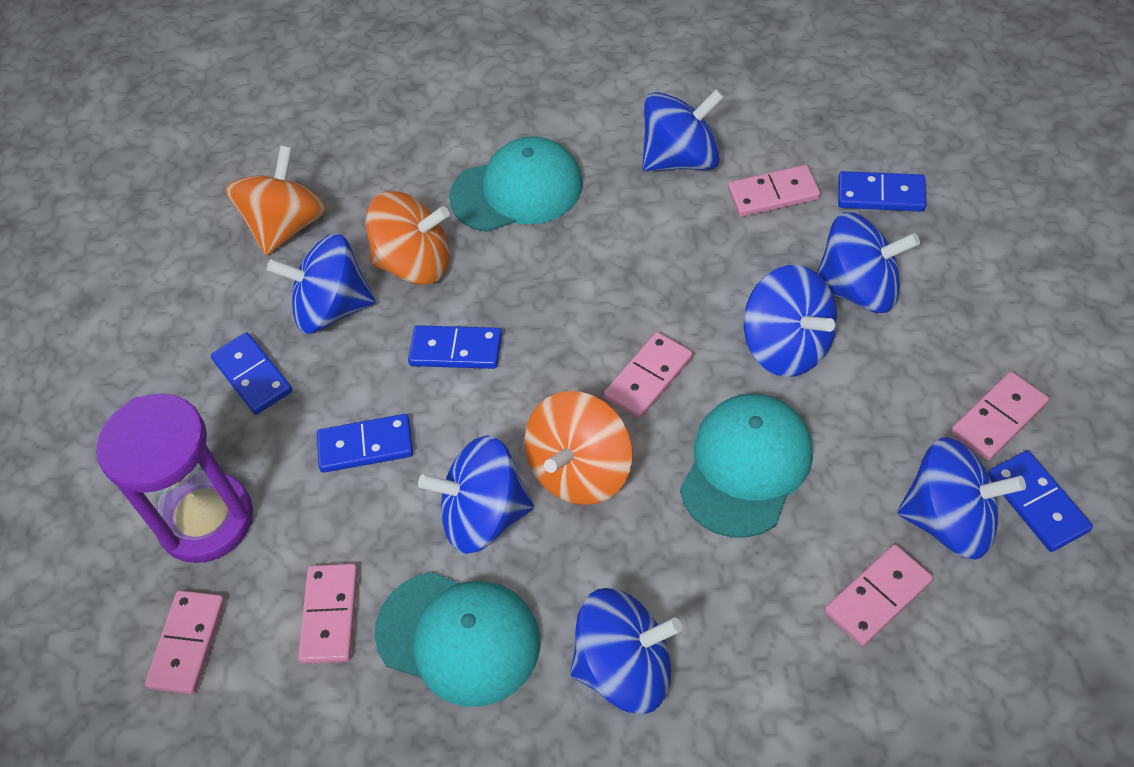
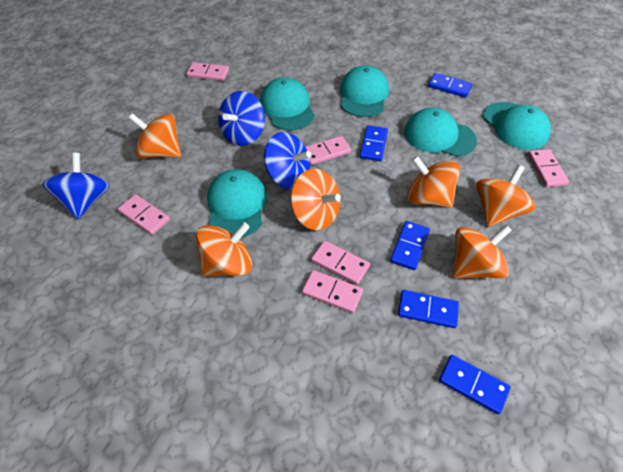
blue spinning top: 7 -> 3
orange spinning top: 3 -> 6
purple hourglass: 1 -> 0
turquoise cap: 3 -> 5

